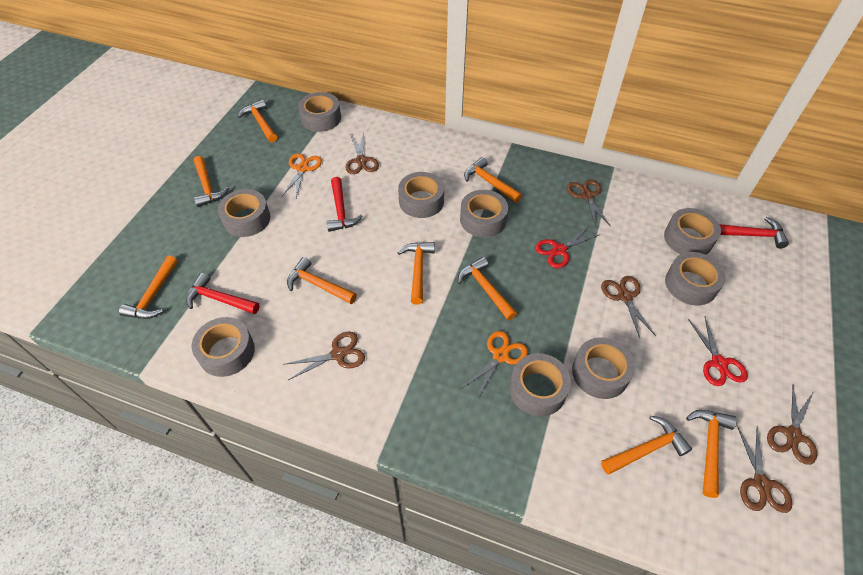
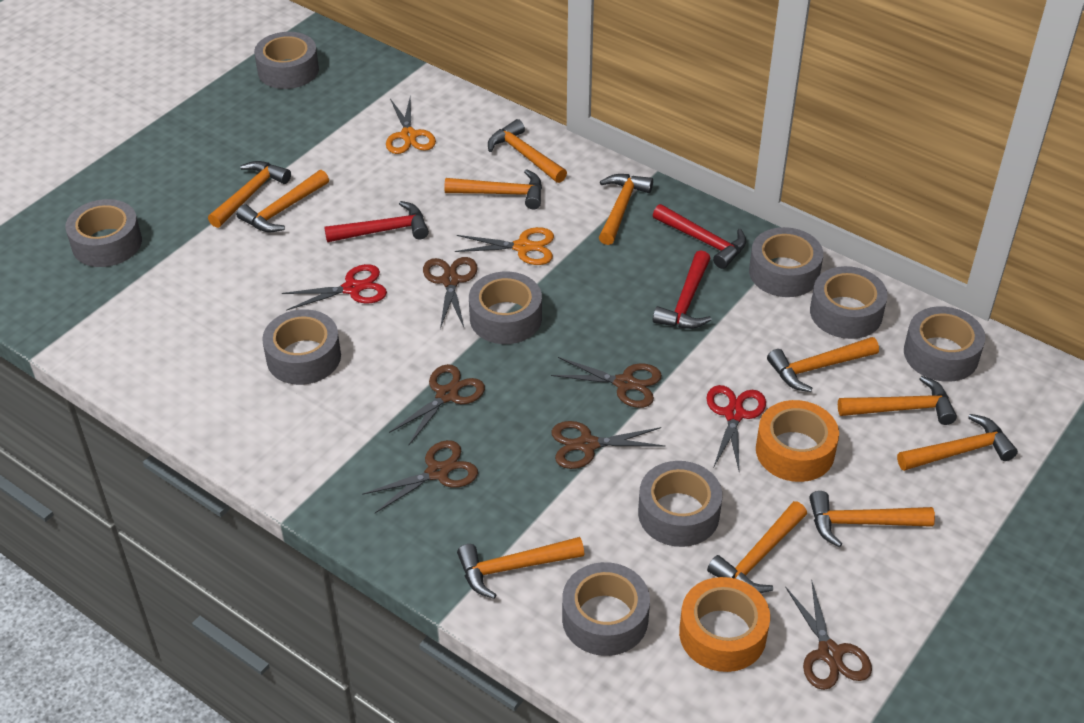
orange hammer: 9 -> 11
orange tape: 0 -> 2

